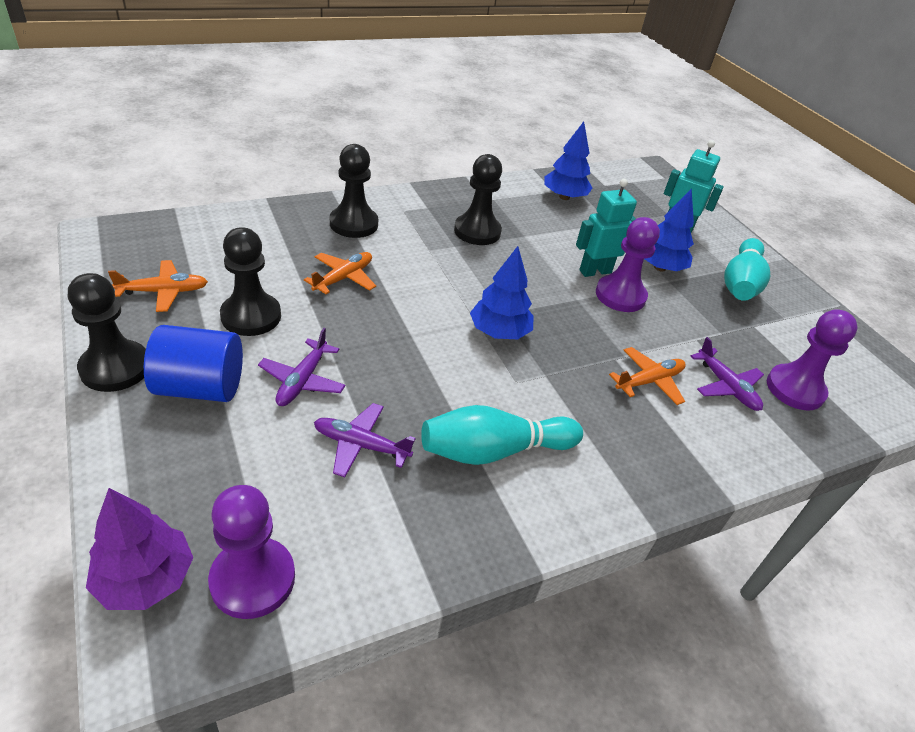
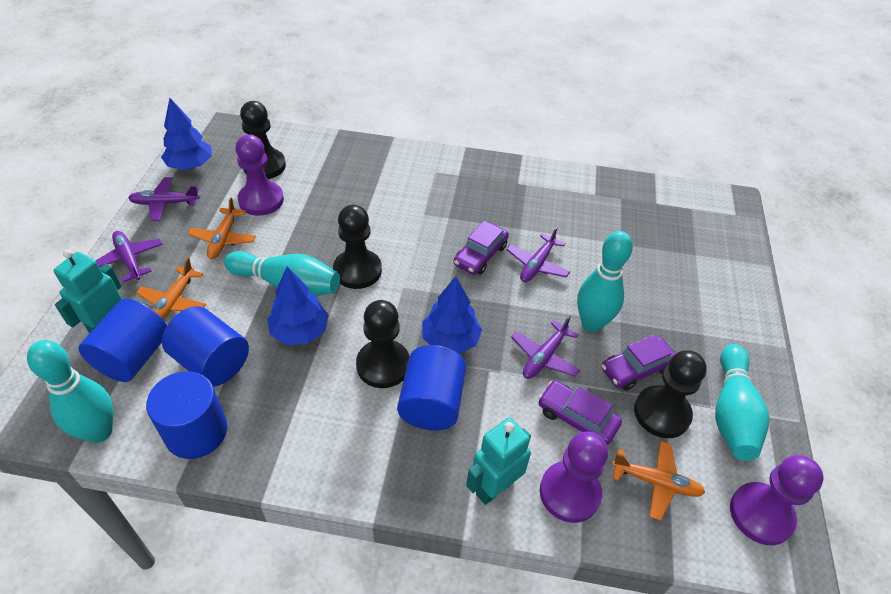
blue cylinder: 1 -> 4
purple car: 0 -> 3
purple plane: 3 -> 4
purple tree: 1 -> 0
turquoise bowling pin: 2 -> 4

